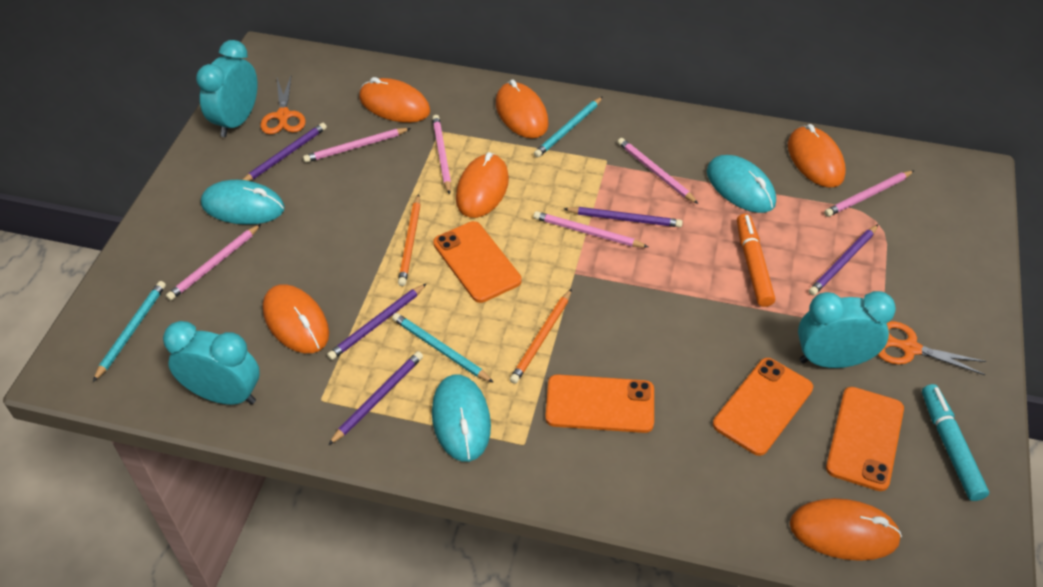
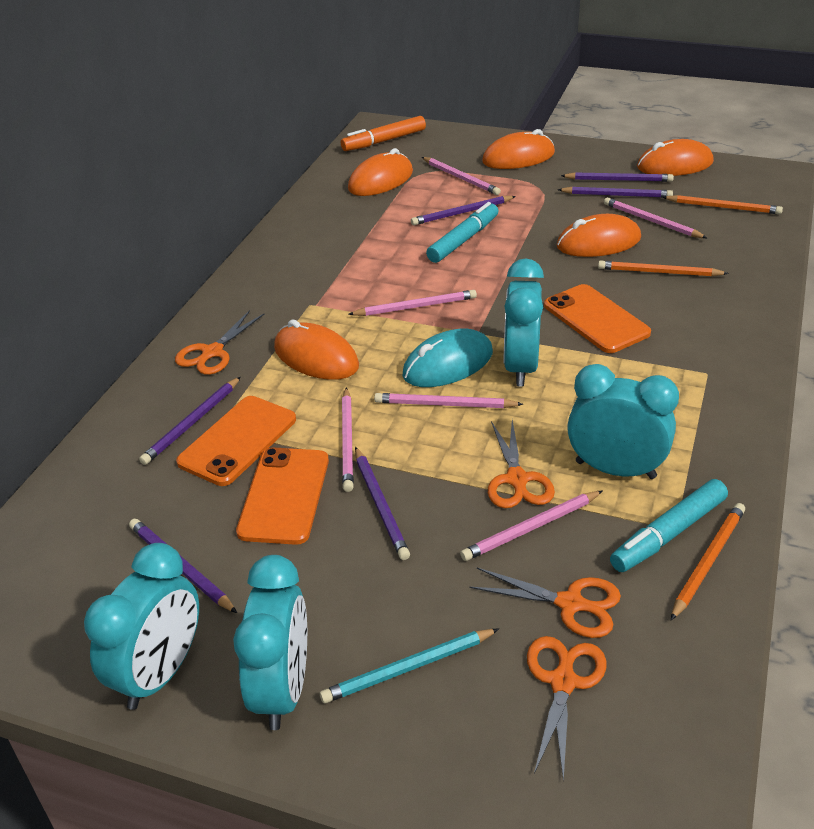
orange mouse: 6 -> 5
orange pencil: 2 -> 3
orange phone: 4 -> 3
orange scissors: 2 -> 4
purple pencil: 5 -> 6
turquoise clock: 3 -> 4
turquoise marker: 1 -> 2
turquoise mouse: 3 -> 1
turquoise pencil: 3 -> 1

